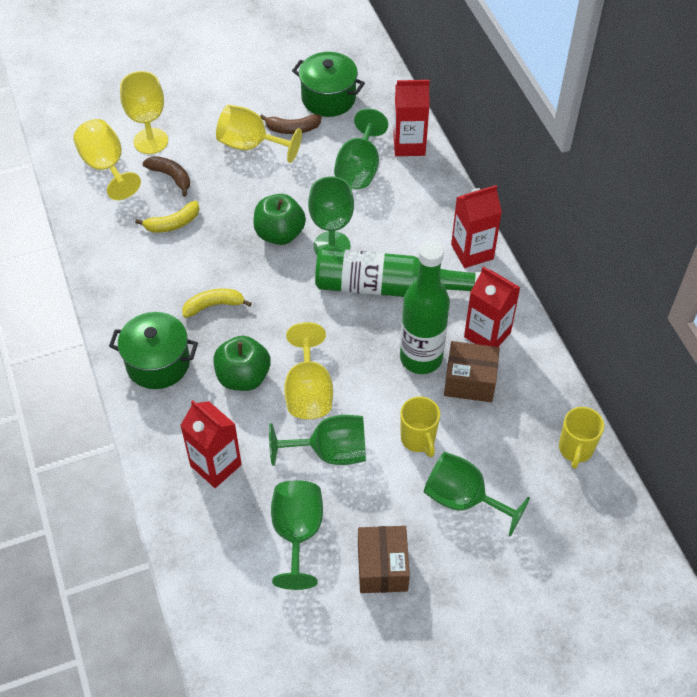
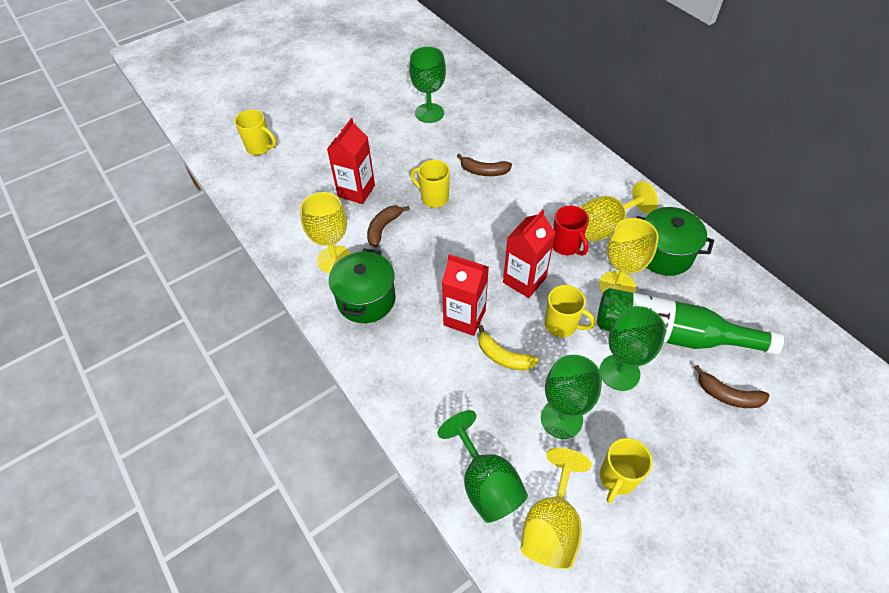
brown banana: 2 -> 3
brown box: 2 -> 0
green apple: 2 -> 0
green bottle: 2 -> 1
green goblet: 5 -> 4
red carton: 4 -> 3
red mug: 0 -> 1
yellow banana: 2 -> 1
yellow mug: 2 -> 4

